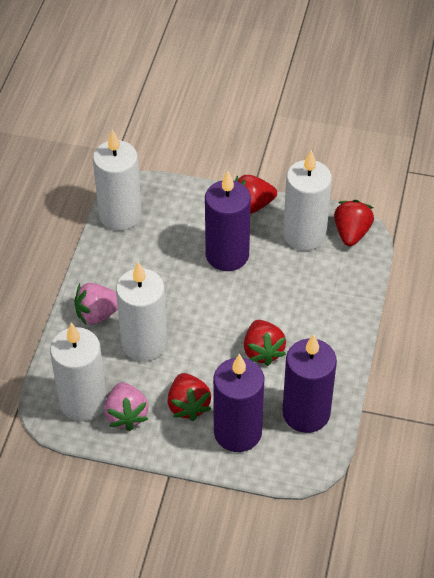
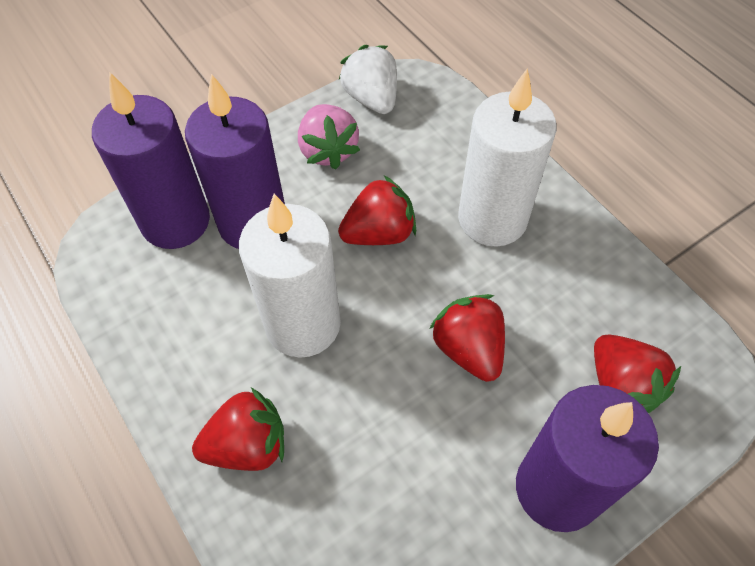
pink strawberry: 2 -> 1
white candle: 4 -> 2
white strawberry: 0 -> 1

